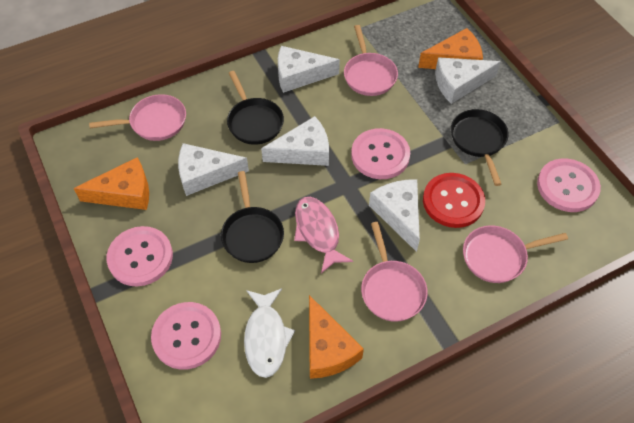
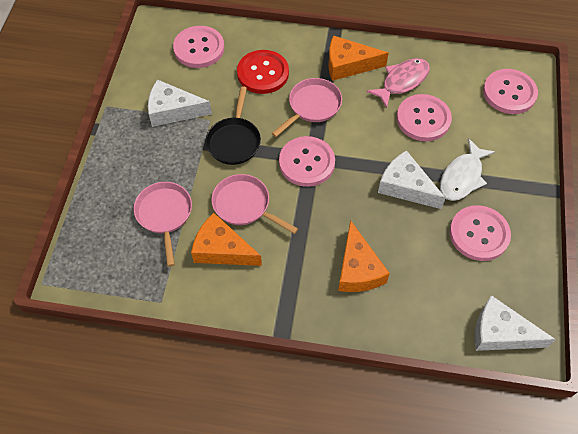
black pan: 3 -> 1
pink button: 4 -> 5
pink pan: 4 -> 3
white cheese: 5 -> 3

